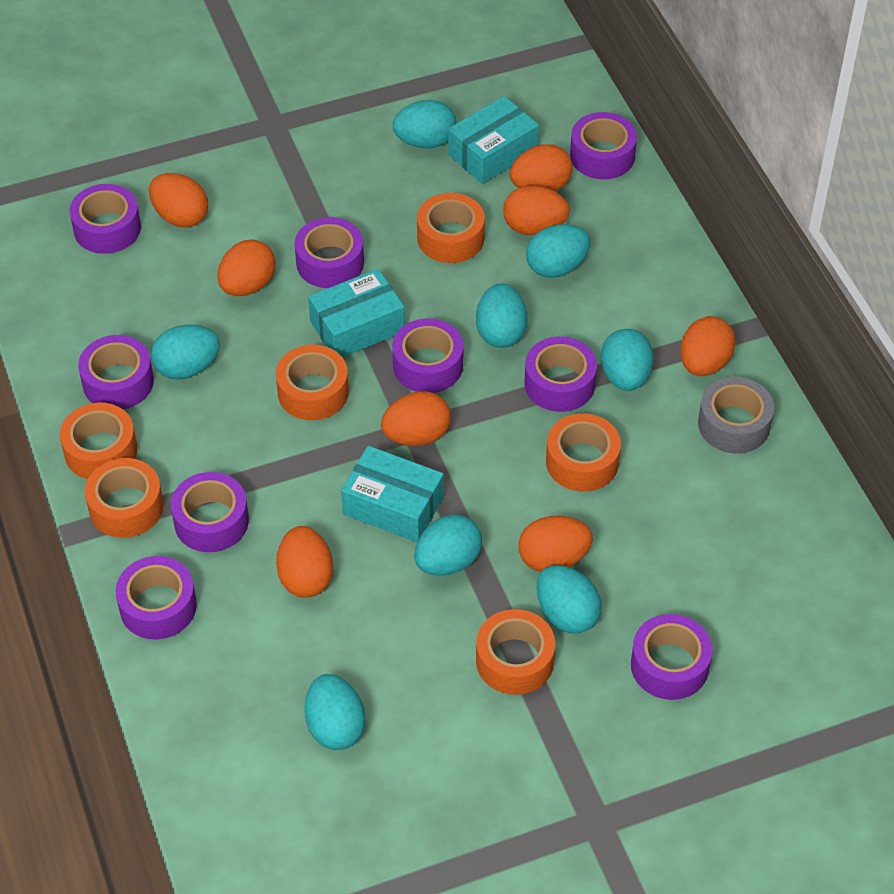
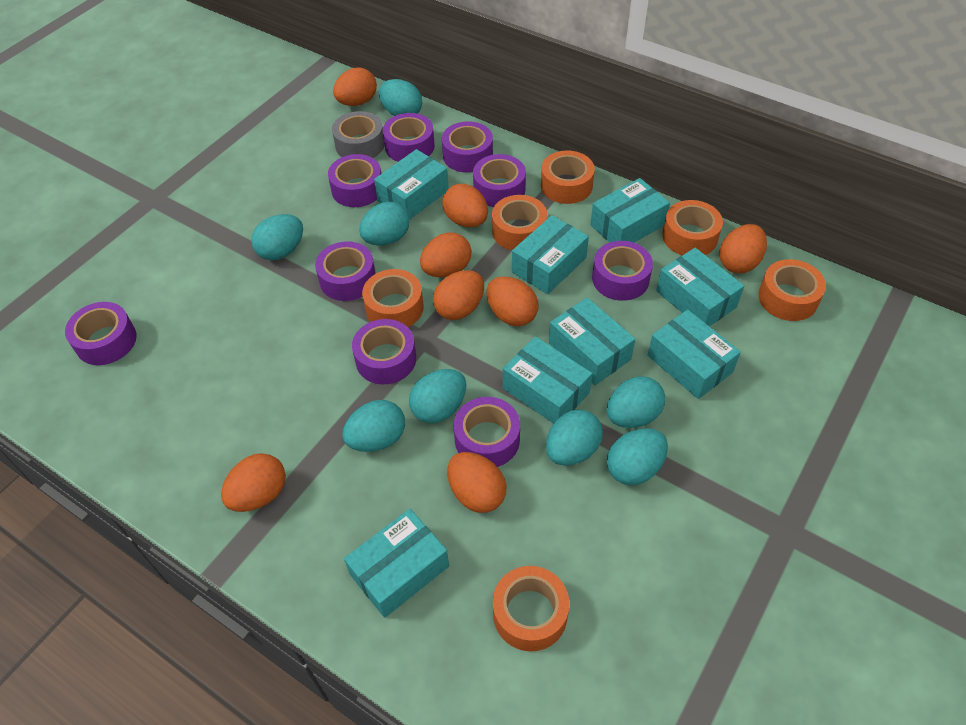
turquoise box: 3 -> 8

